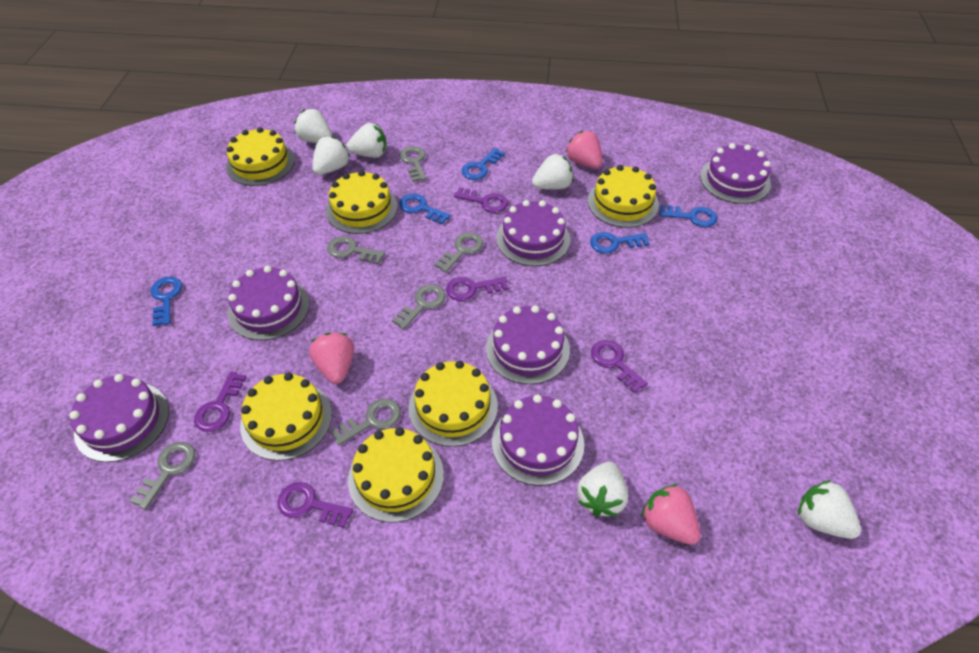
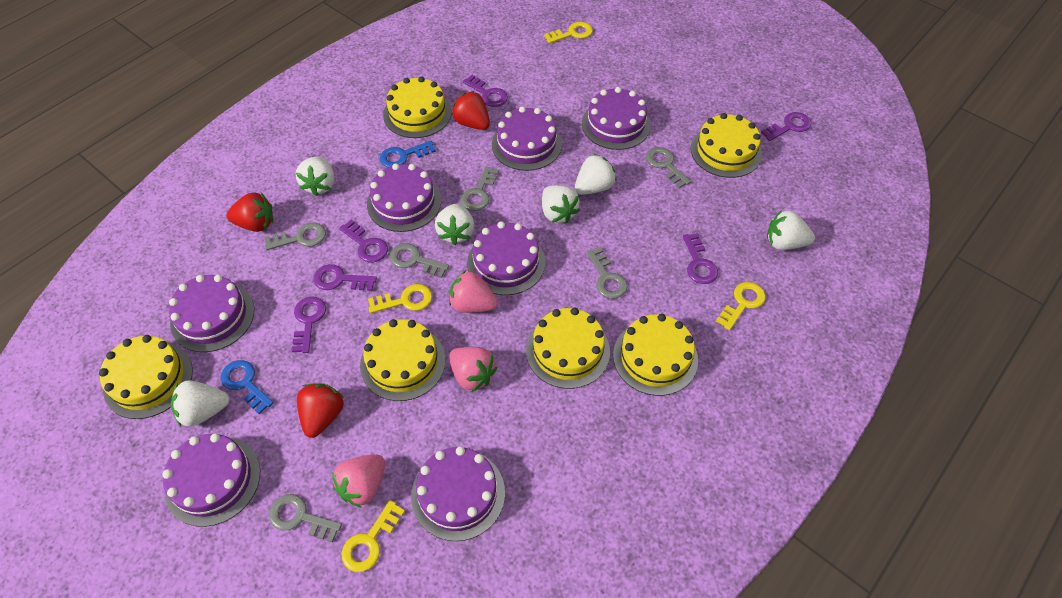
blue key: 5 -> 2
purple cake: 6 -> 7
purple key: 5 -> 6
red strawberry: 0 -> 3
yellow key: 0 -> 4

